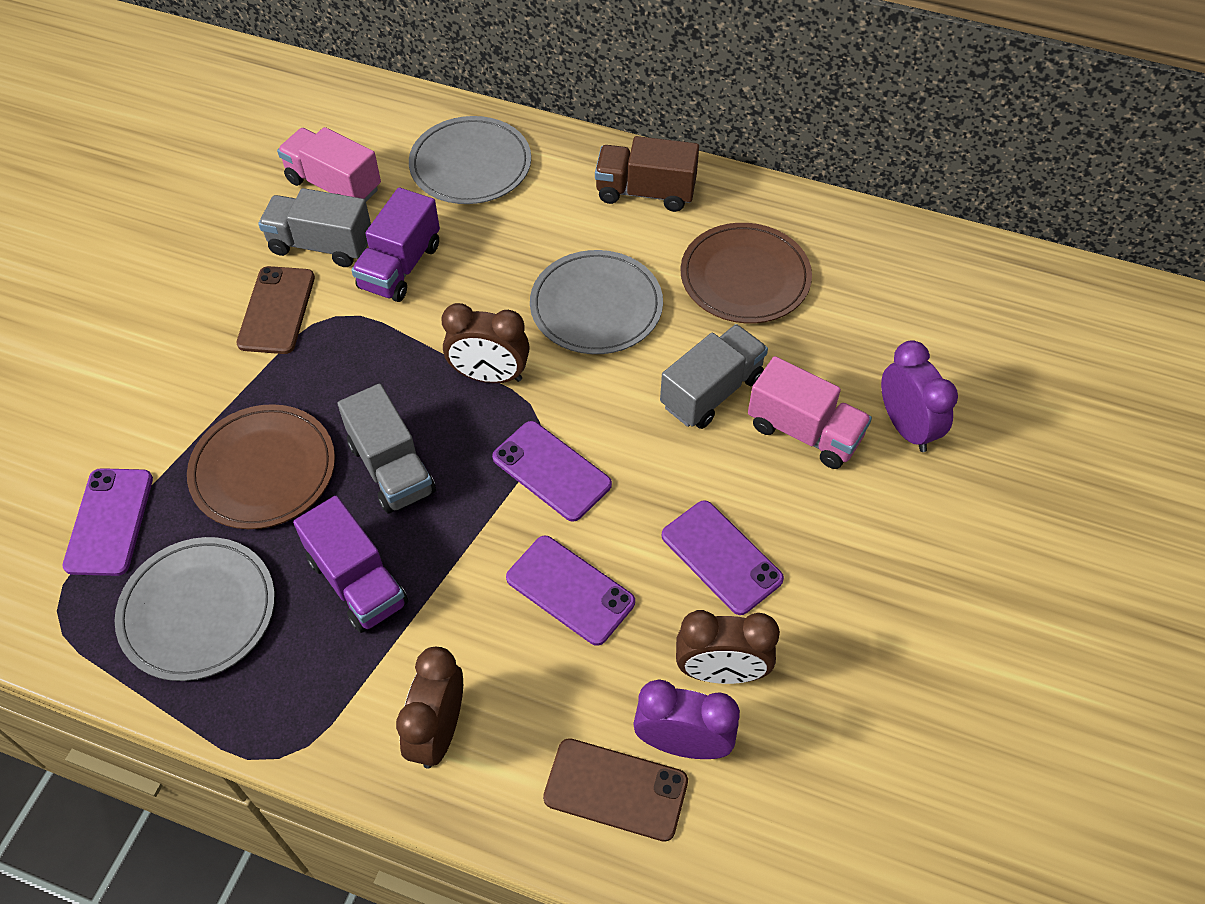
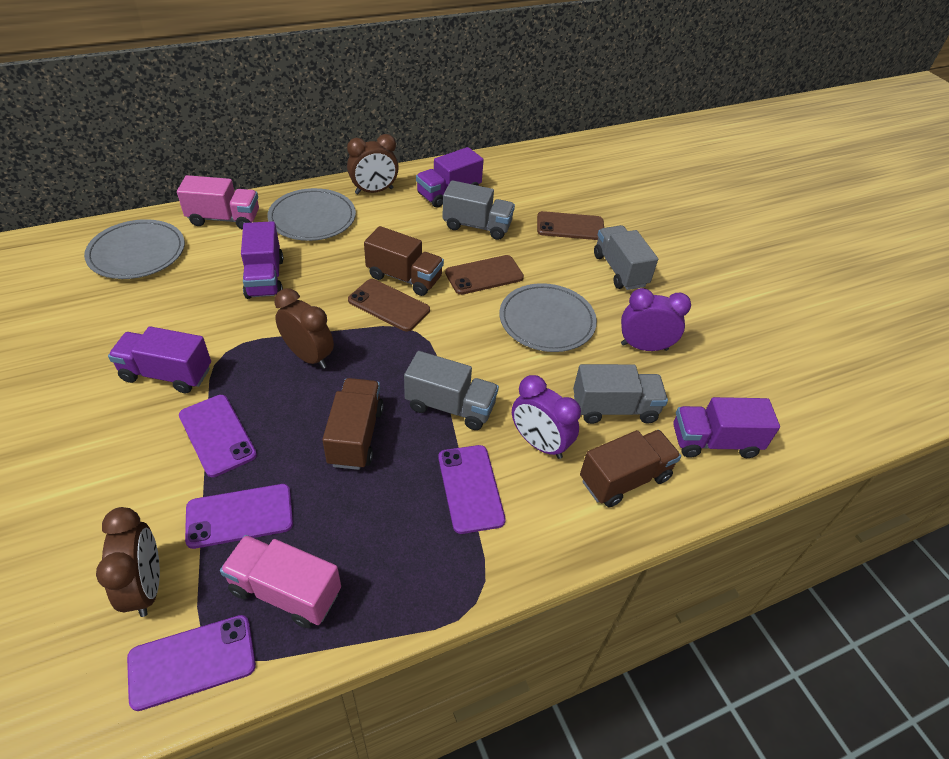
brown phone: 2 -> 3
brown plate: 2 -> 0
brown truck: 1 -> 3
grey truck: 3 -> 4
purple truck: 2 -> 4

